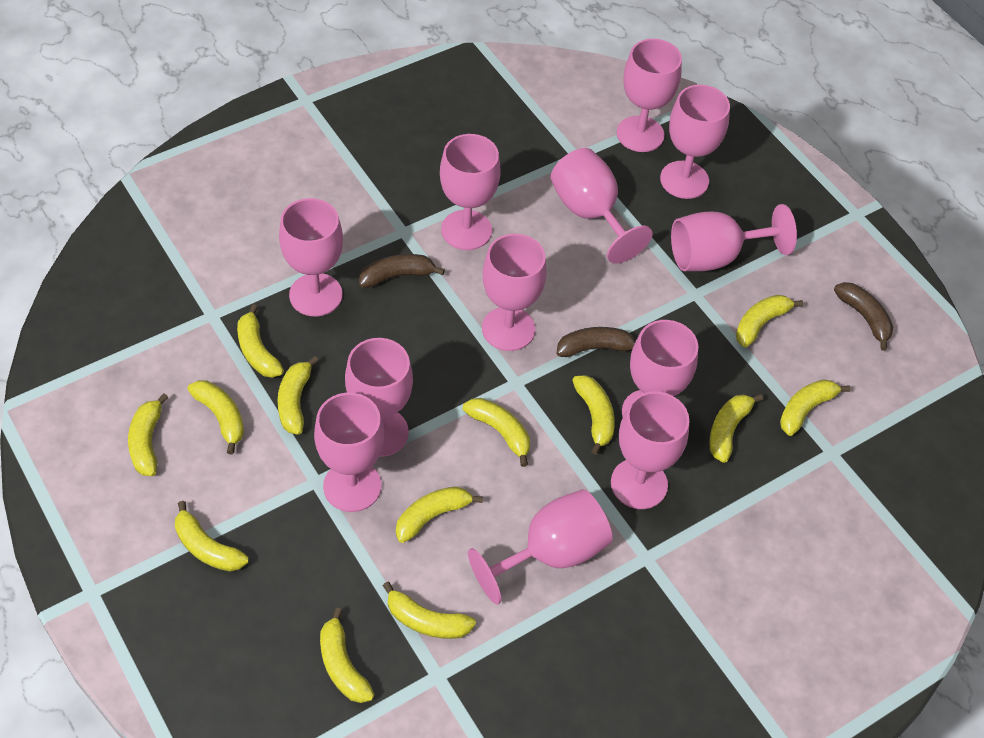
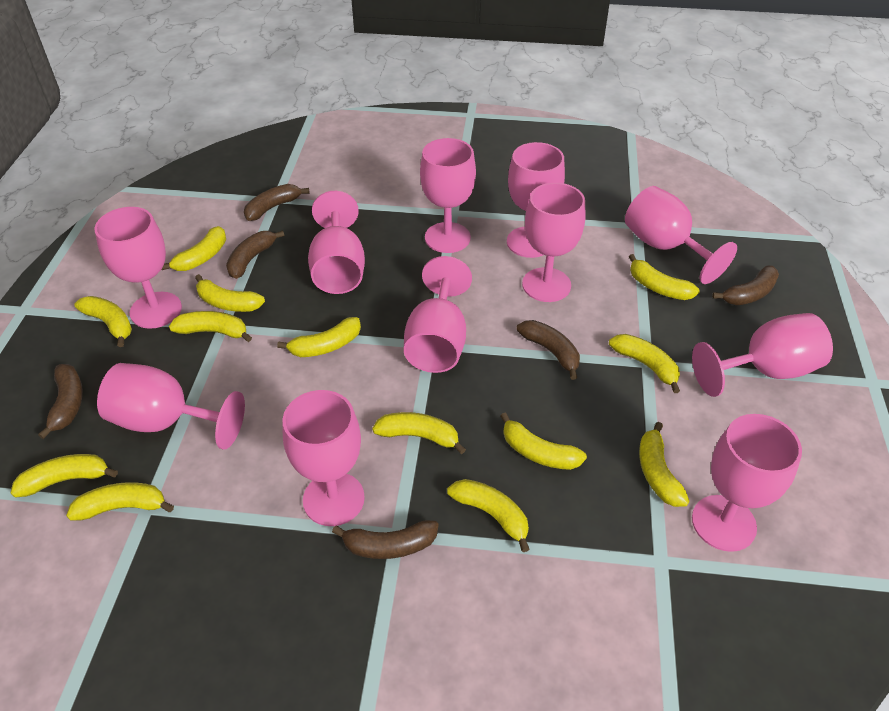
brown banana: 3 -> 6
pink goblet: 12 -> 11

